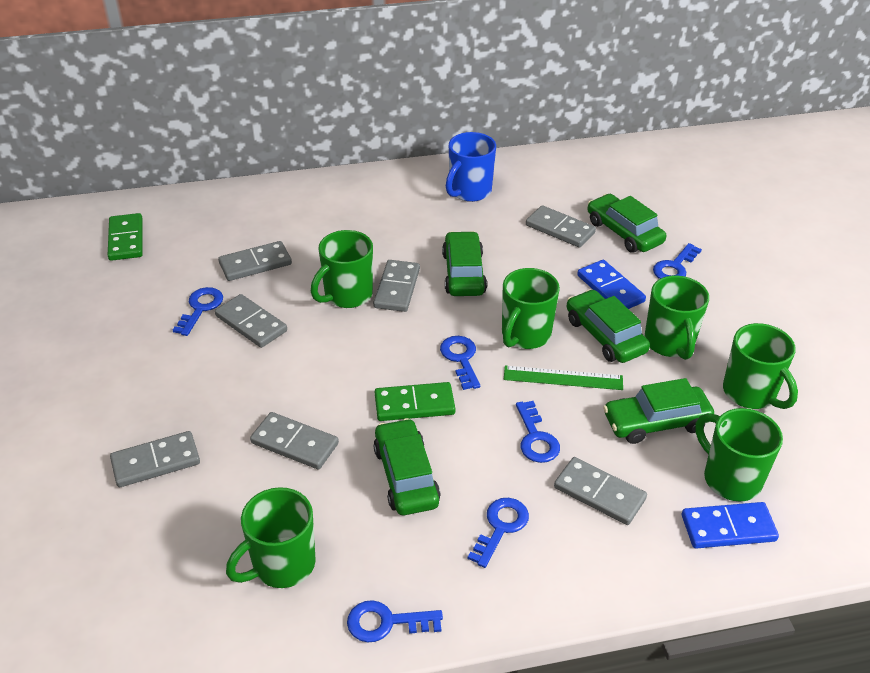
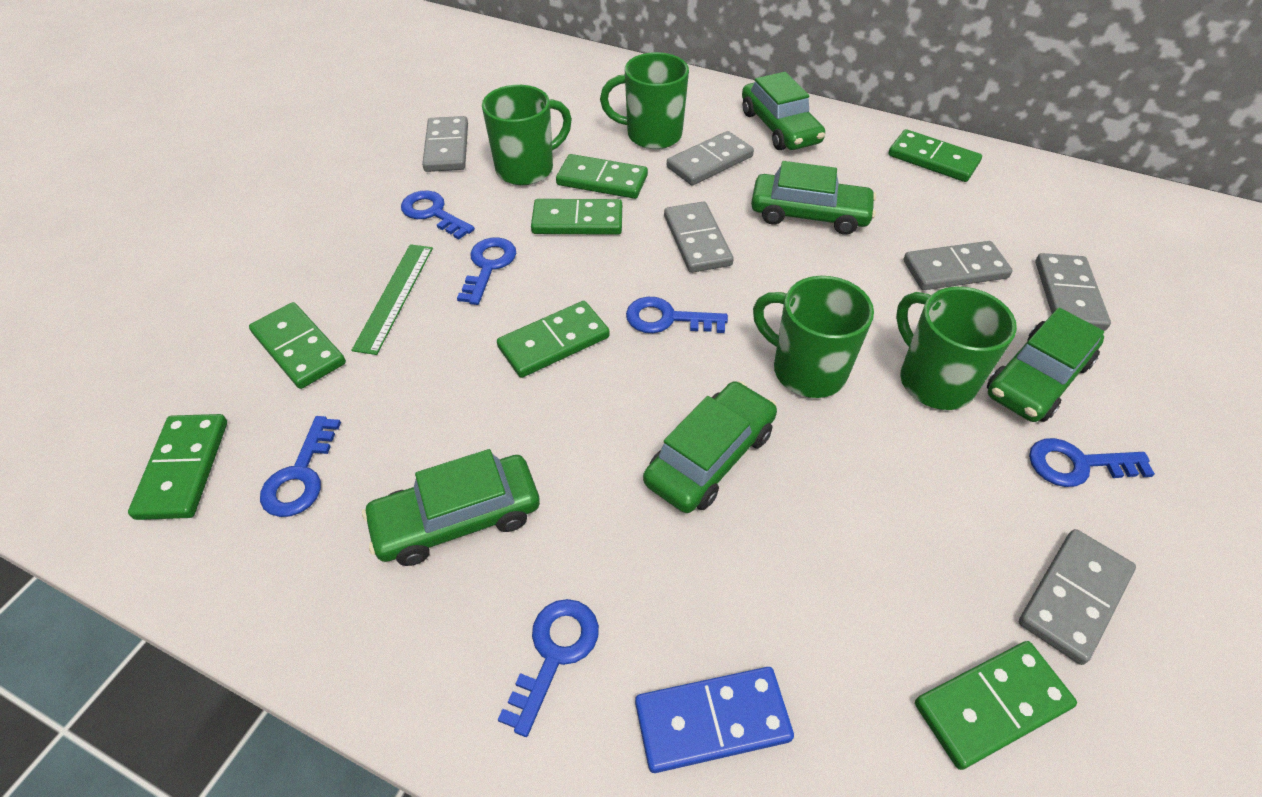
blue domino: 2 -> 1
blue mug: 1 -> 0
green domino: 2 -> 7
green mug: 6 -> 4
grey domino: 7 -> 6

